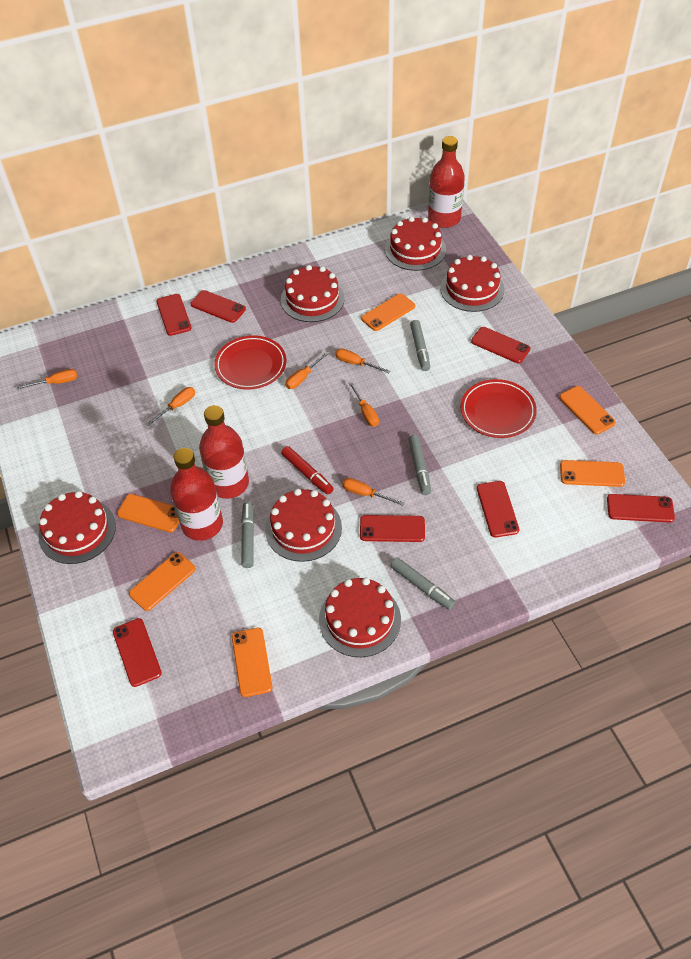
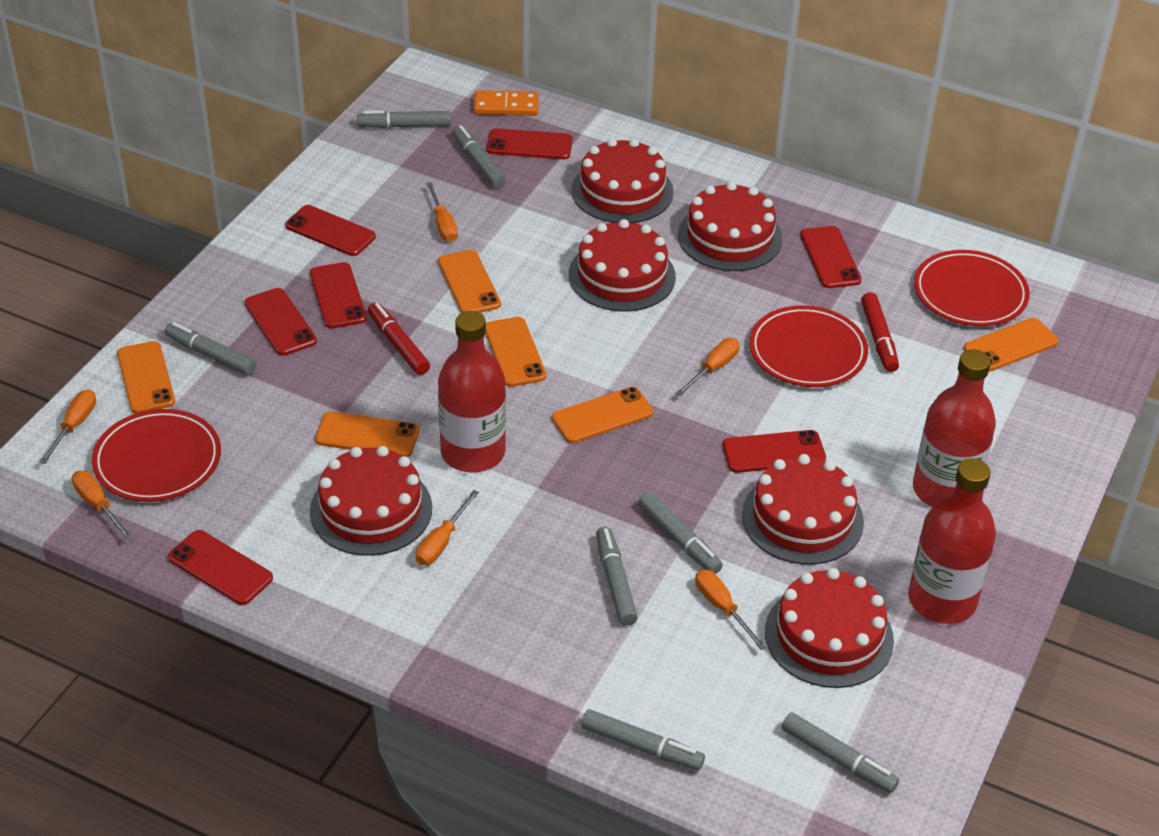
grey marker: 4 -> 7
orange domino: 0 -> 1
red marker: 1 -> 2
red plate: 2 -> 3

